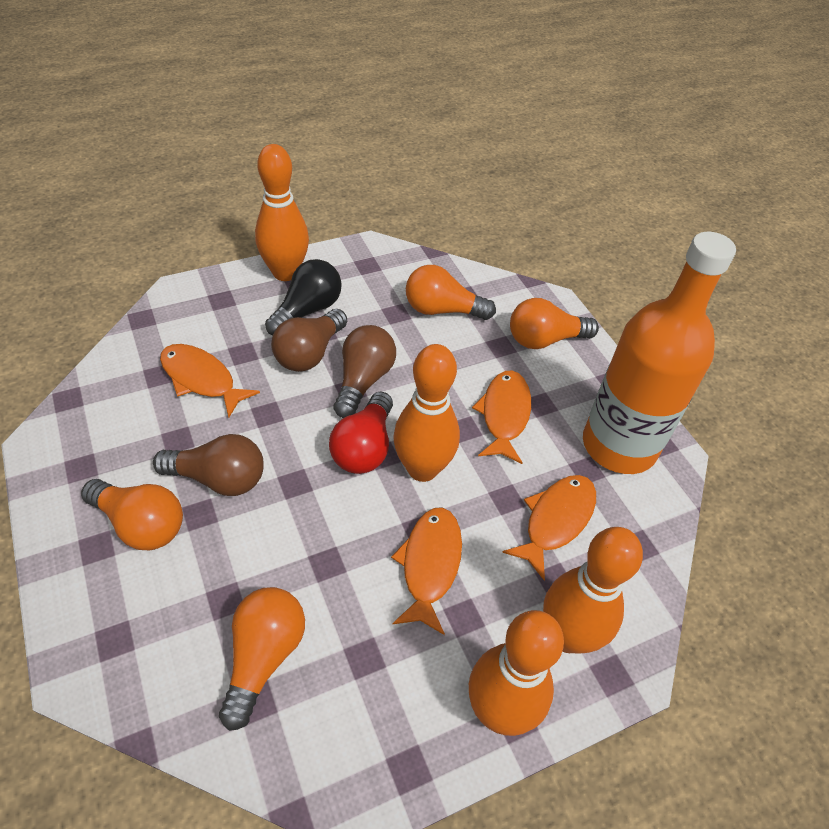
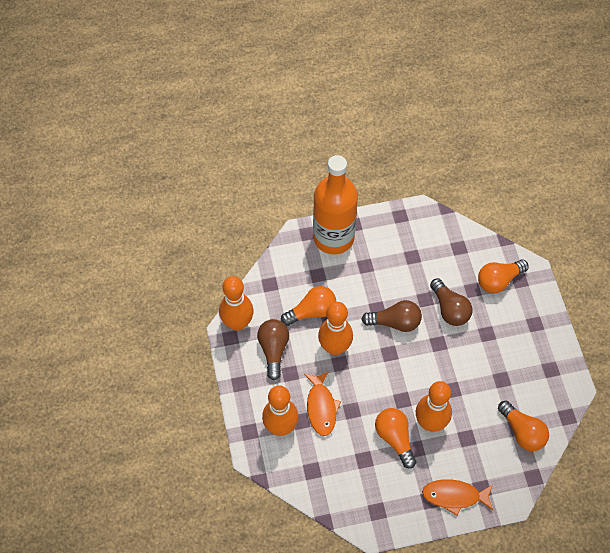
black light bulb: 1 -> 0
orange fish: 4 -> 2
red light bulb: 1 -> 0

